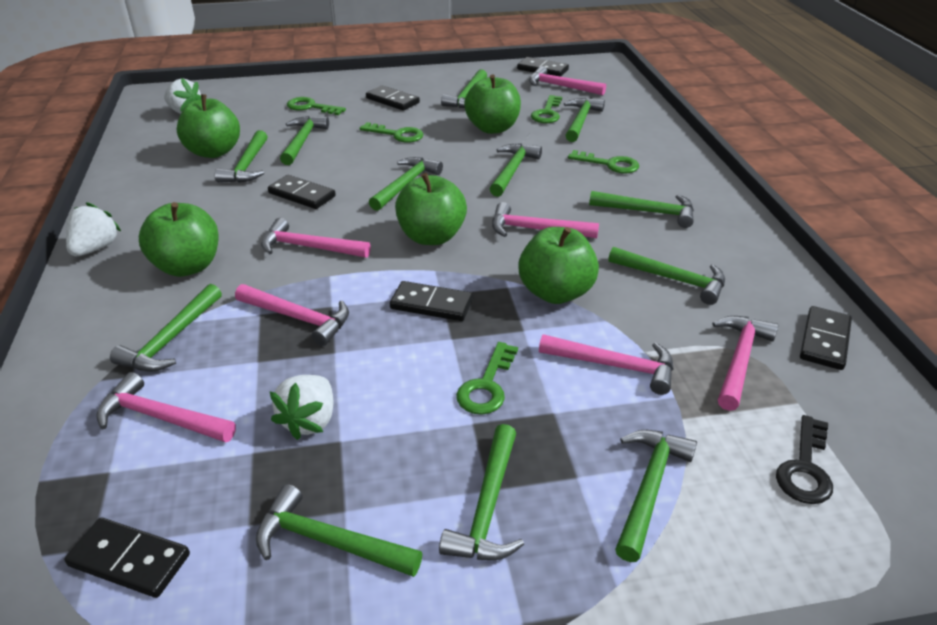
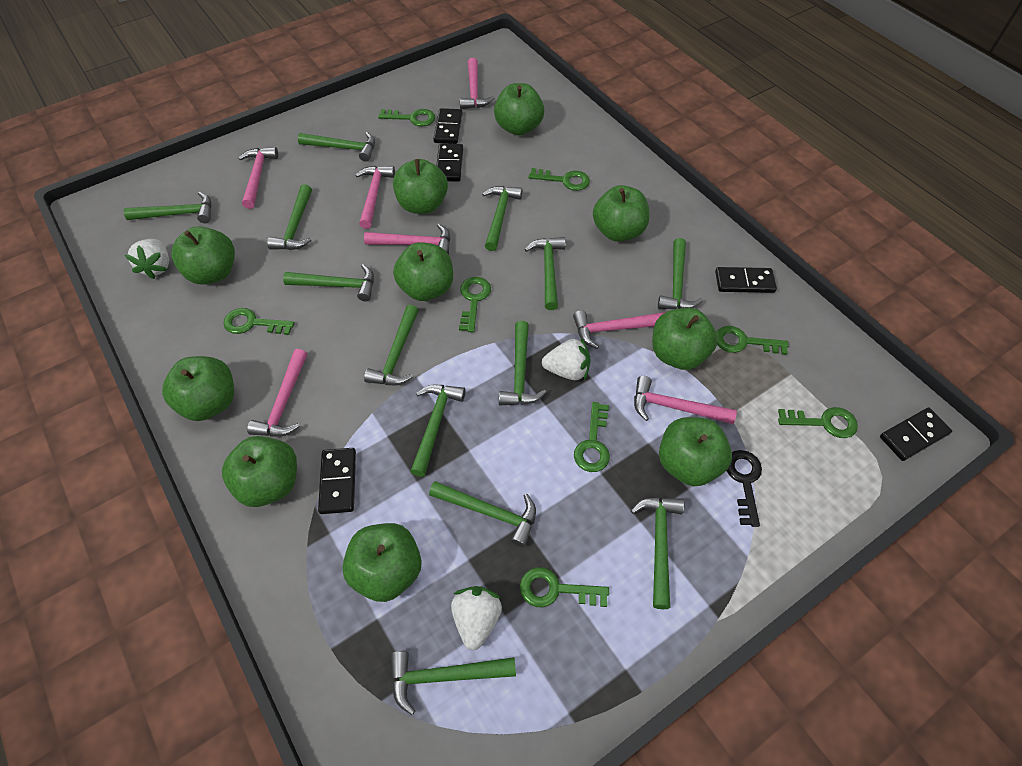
black domino: 6 -> 5
green apple: 5 -> 10
green hammer: 12 -> 13
green key: 5 -> 8

